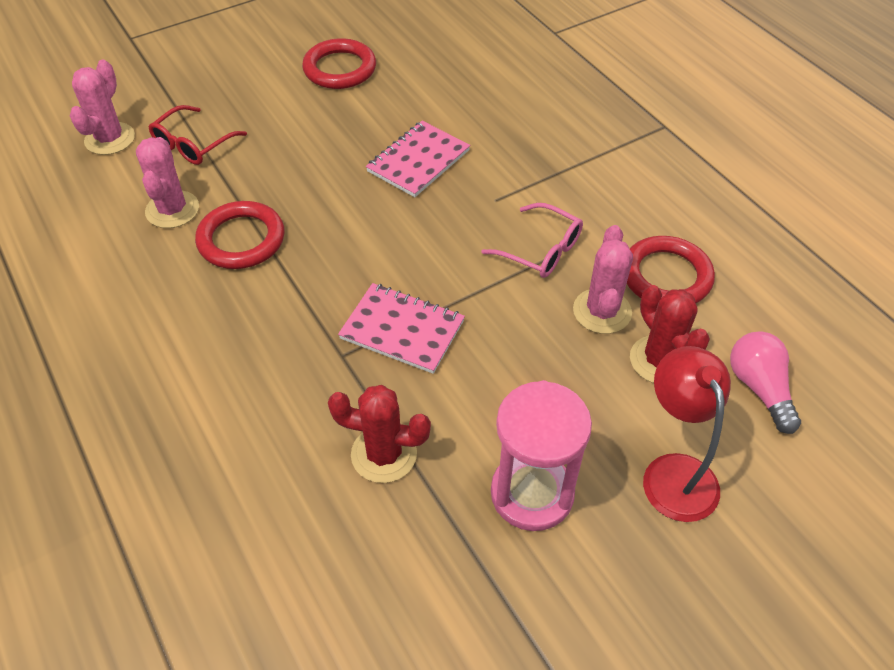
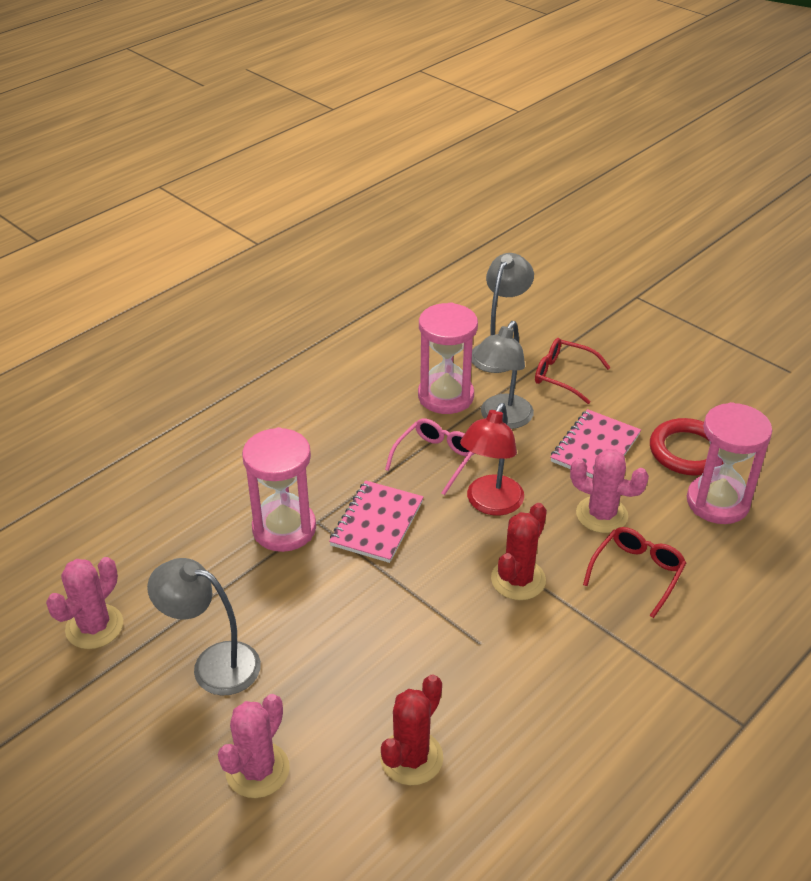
grey lamp: 0 -> 3
pink hourglass: 1 -> 3
pink light bulb: 1 -> 0
red glasses: 1 -> 2
red ring: 3 -> 1

